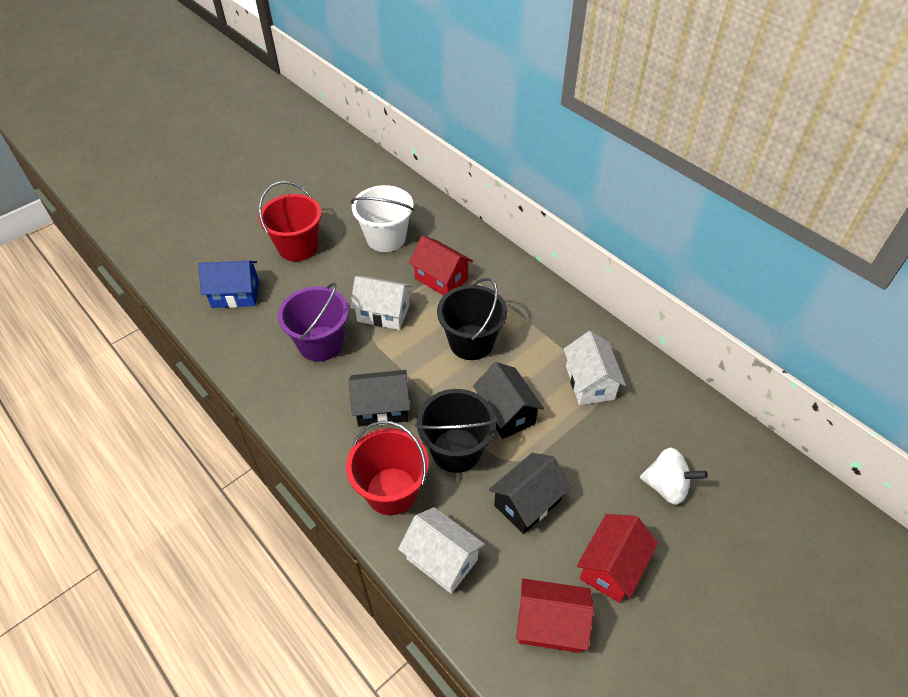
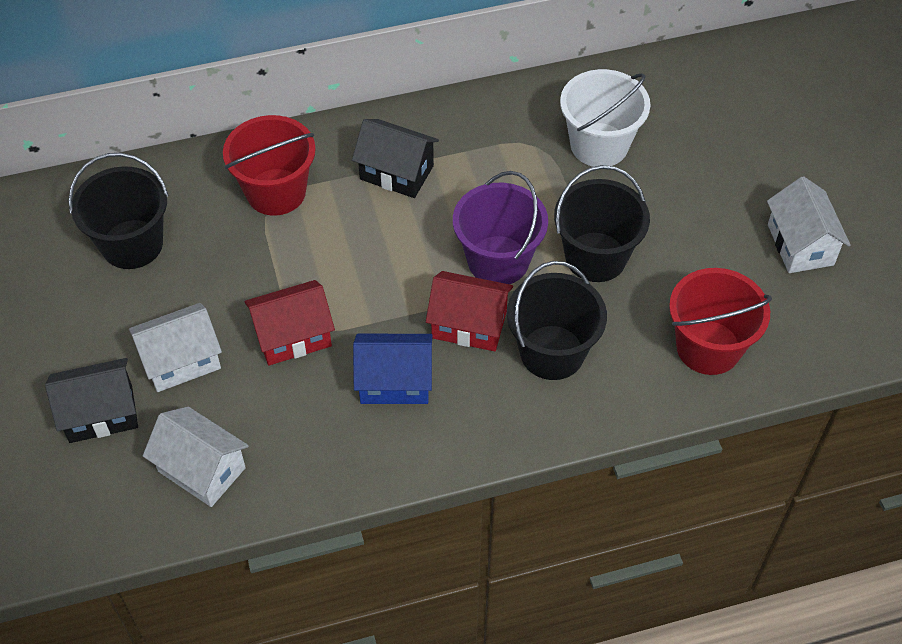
black bucket: 2 -> 3
black house: 3 -> 2
red house: 3 -> 2
white spinning top: 1 -> 0

